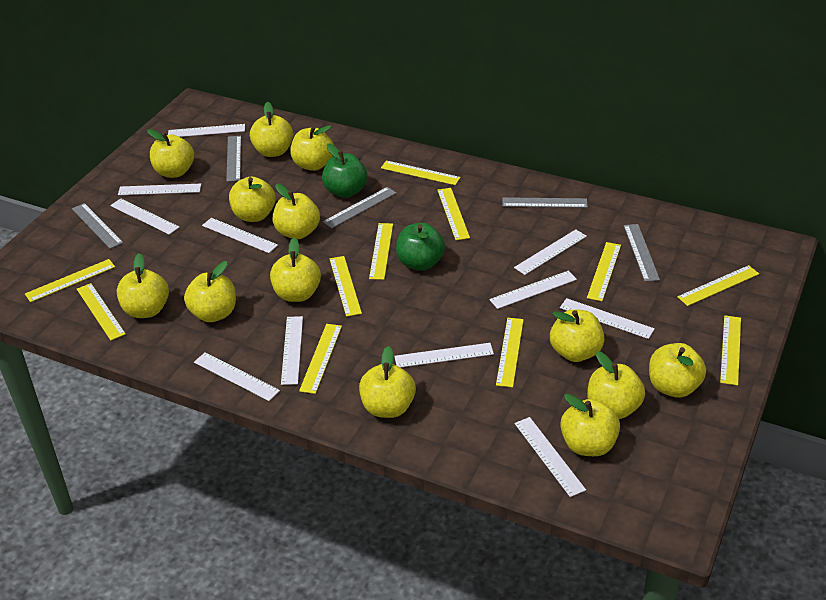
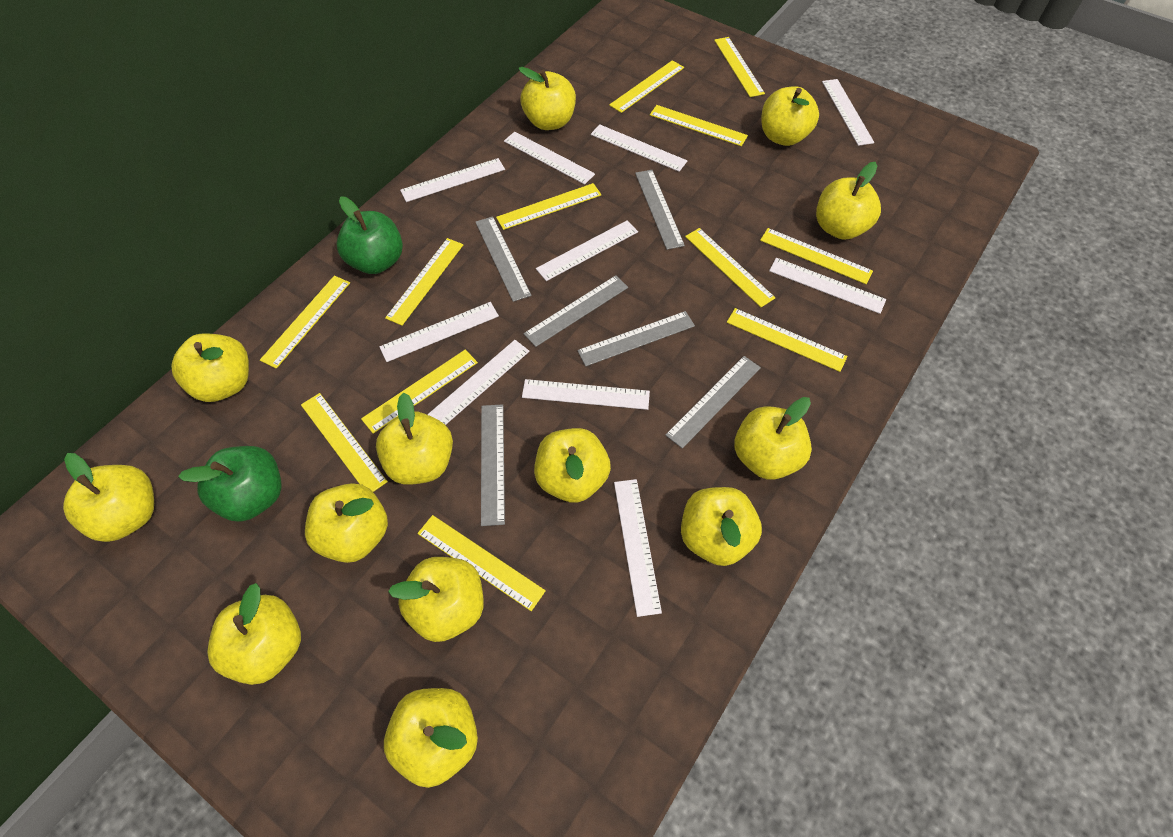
grey ruler: 5 -> 6
white ruler: 11 -> 10
yellow ruler: 11 -> 12

